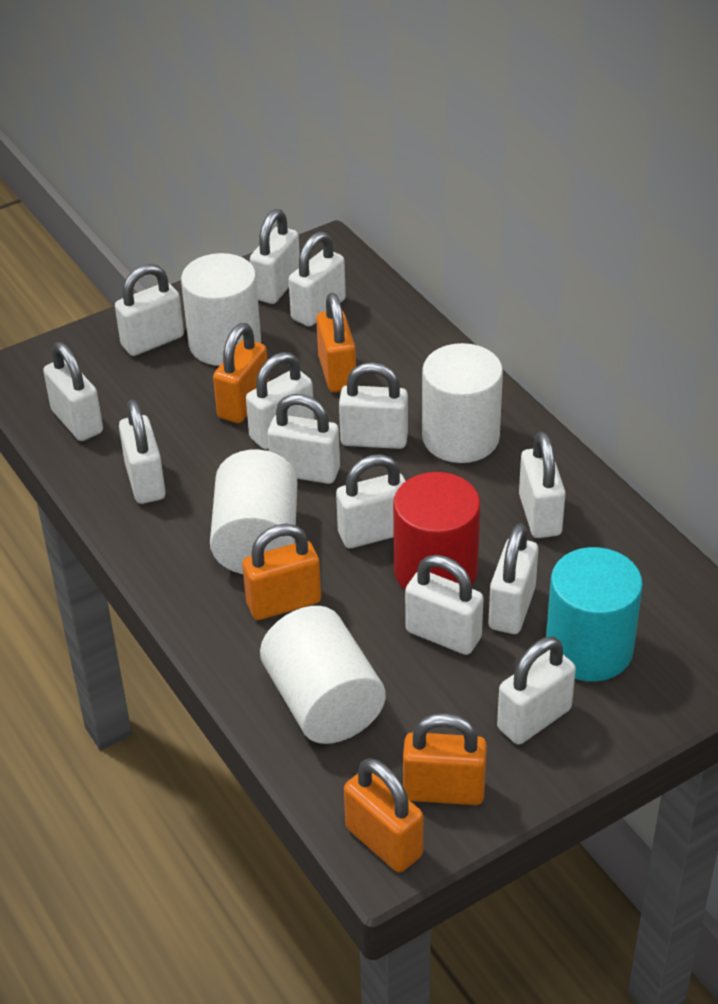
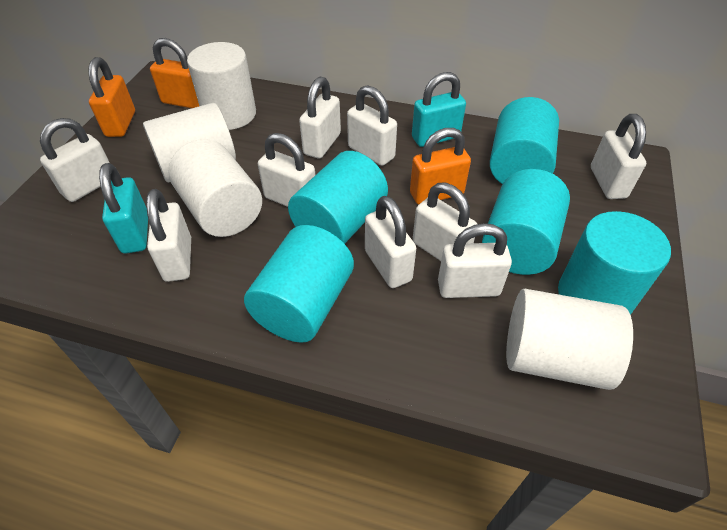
orange padlock: 5 -> 3
red cylinder: 1 -> 0
turquoise cylinder: 1 -> 5
turquoise padlock: 0 -> 2
white padlock: 13 -> 9

